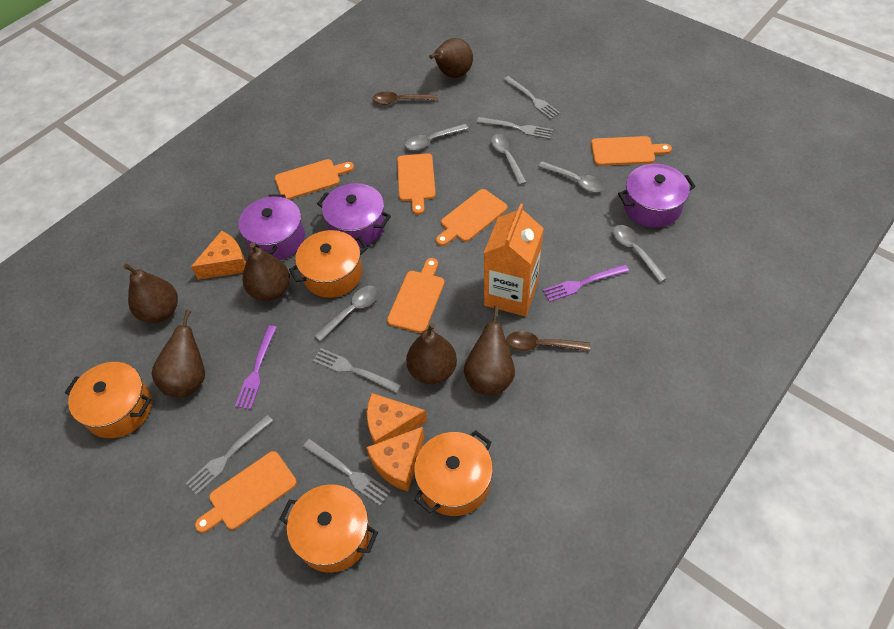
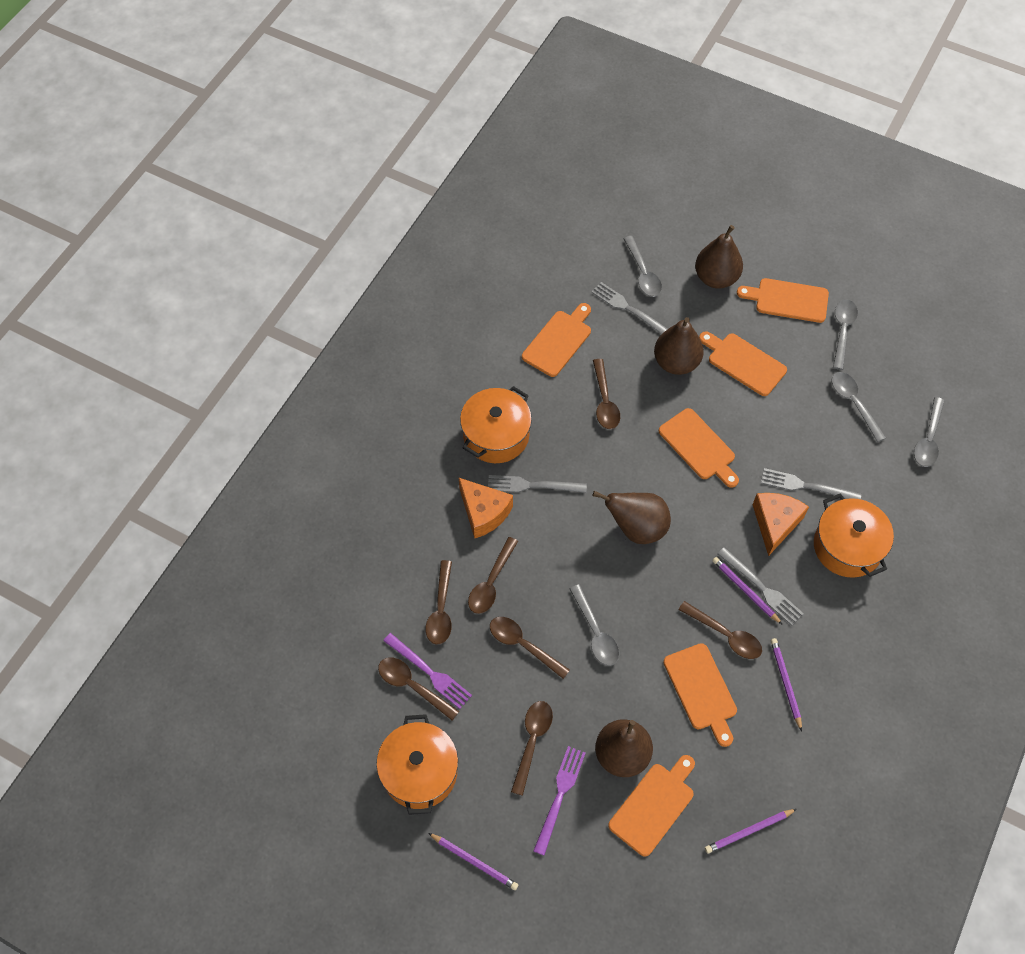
brown pear: 6 -> 4
brown spoon: 2 -> 7
grey fork: 5 -> 4
orange carton: 1 -> 0
orange cheese: 3 -> 2
orange pot: 4 -> 3
purple pencil: 0 -> 4
purple pot: 3 -> 0

